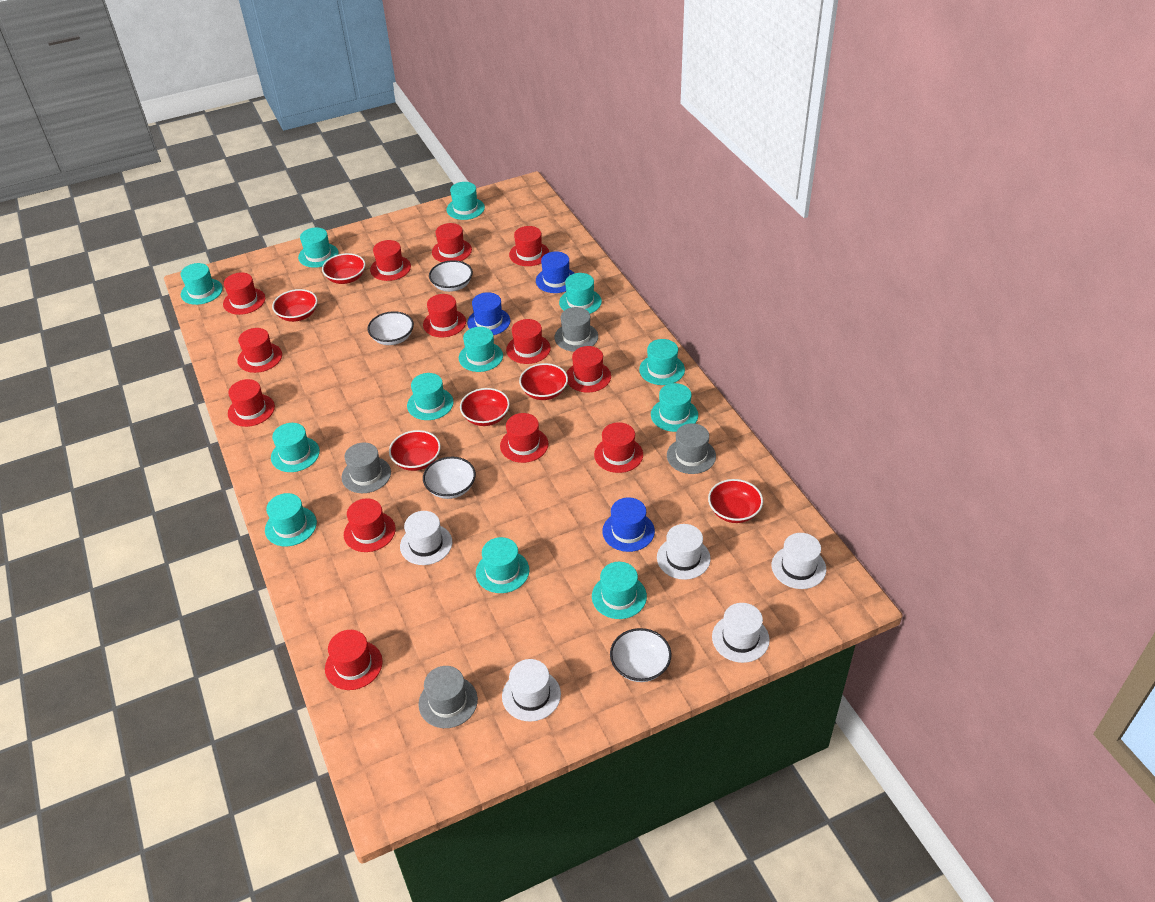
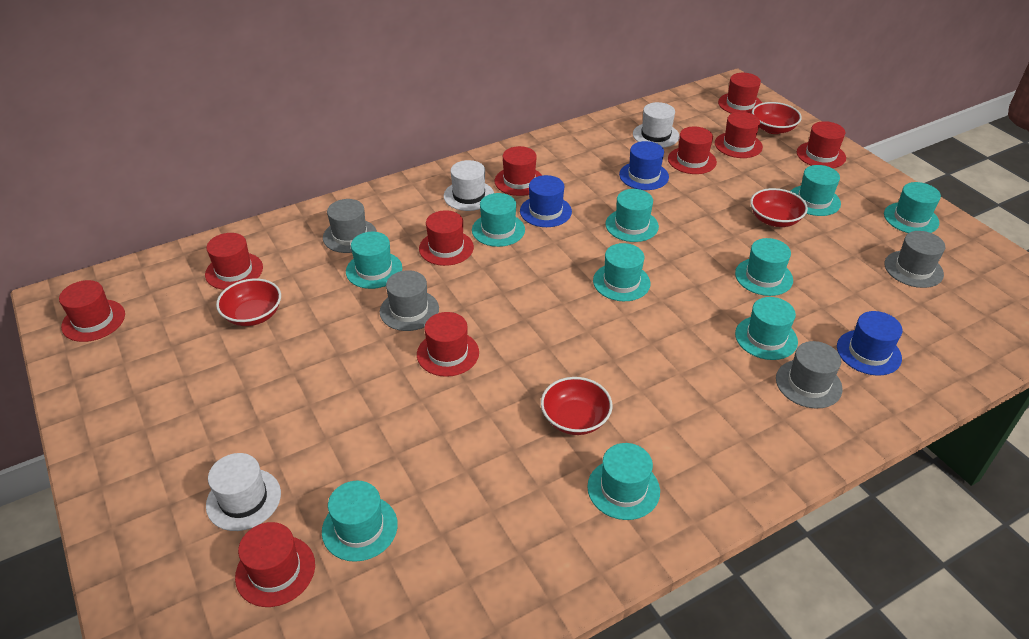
red bowl: 6 -> 4
red hat: 13 -> 10
turquoise hat: 12 -> 10
white bowl: 4 -> 0
white hat: 5 -> 3

